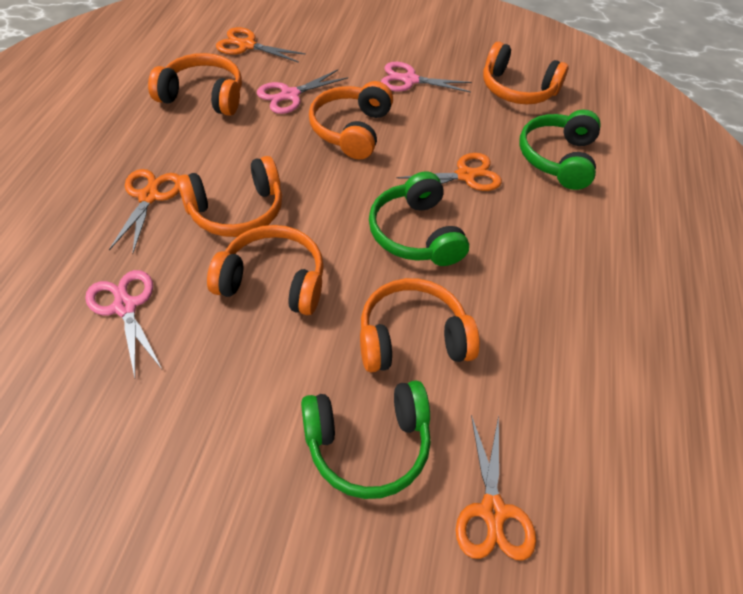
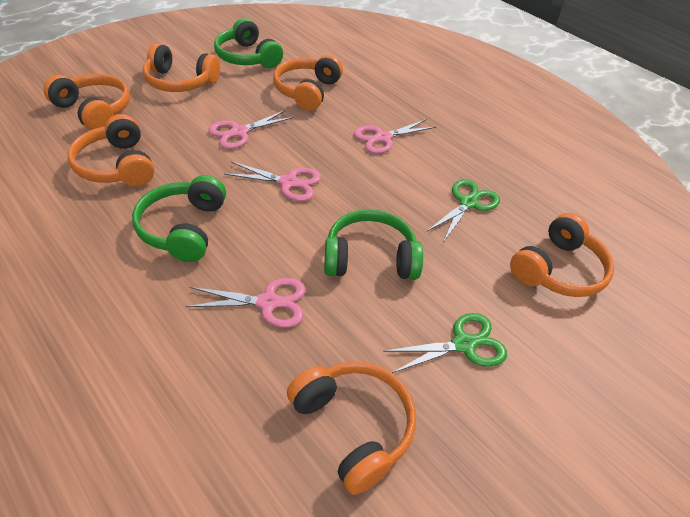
green scissors: 0 -> 2
orange scissors: 4 -> 0
pink scissors: 3 -> 4

